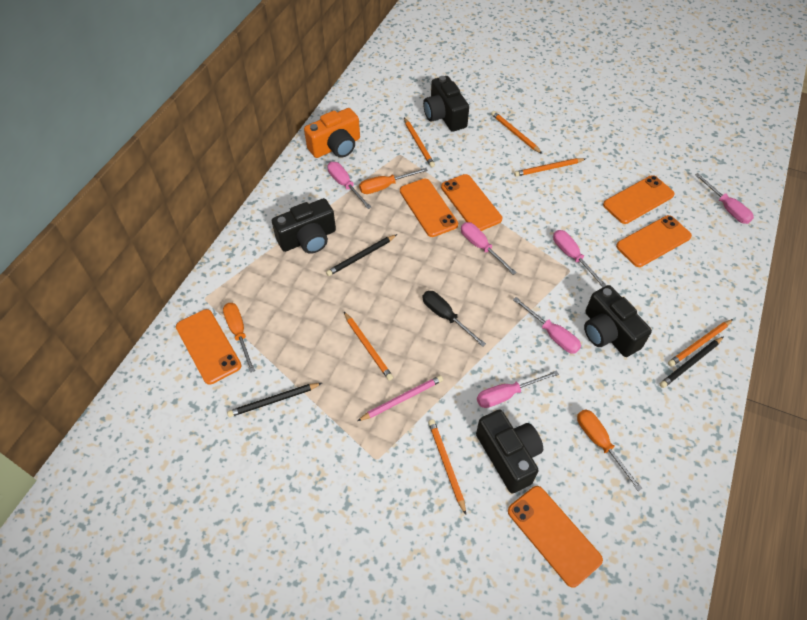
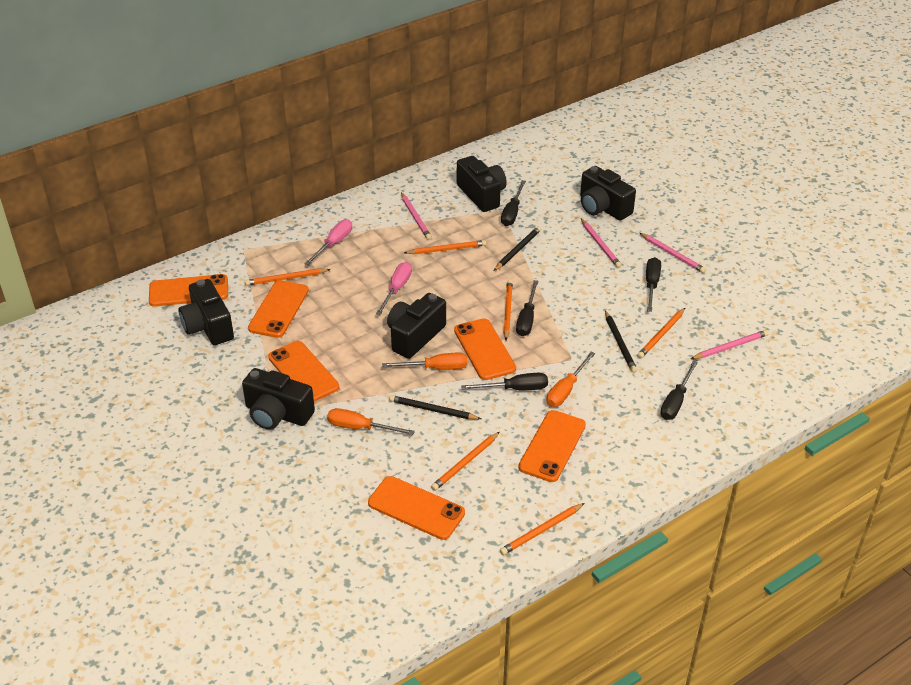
black camera: 4 -> 5
black screwdriver: 1 -> 5
orange camera: 1 -> 0
pink pencil: 1 -> 4
pink screwdriver: 6 -> 2

